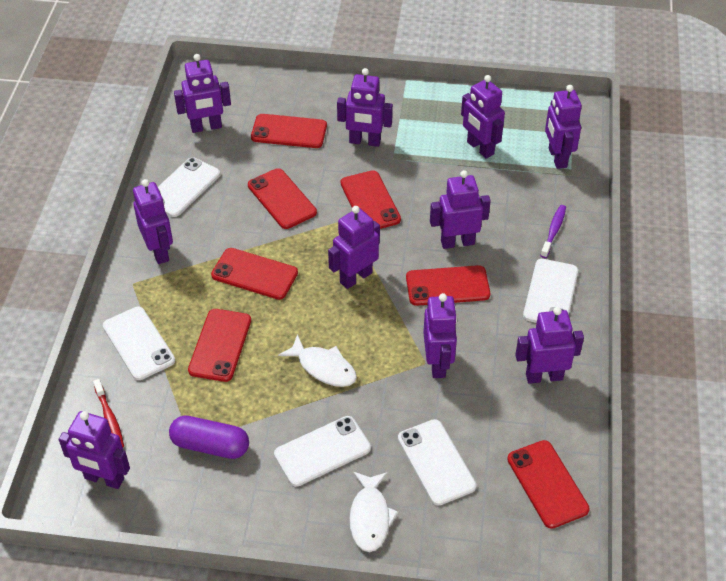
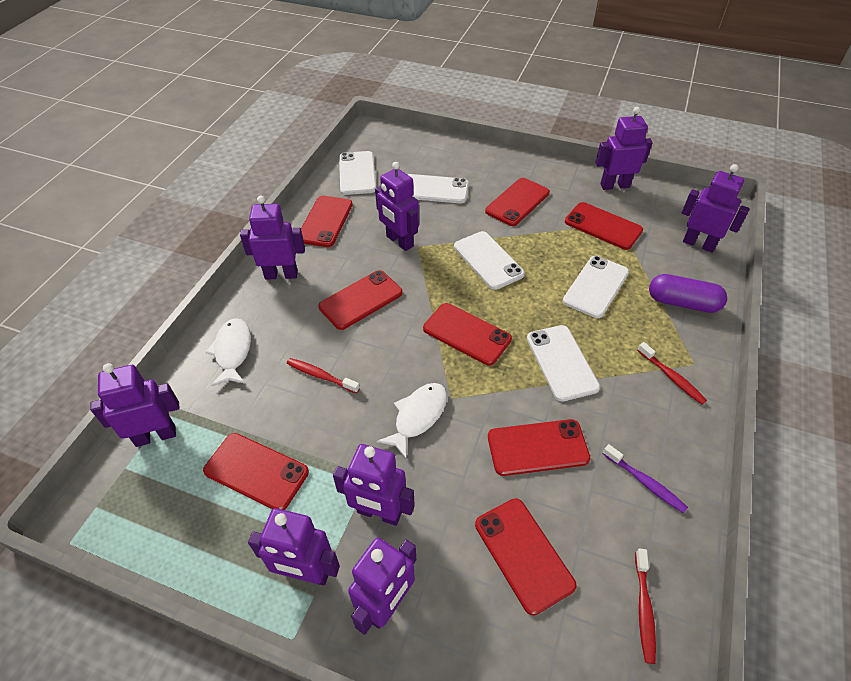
purple robot: 10 -> 8
red phone: 7 -> 8
red toothbrush: 1 -> 3

